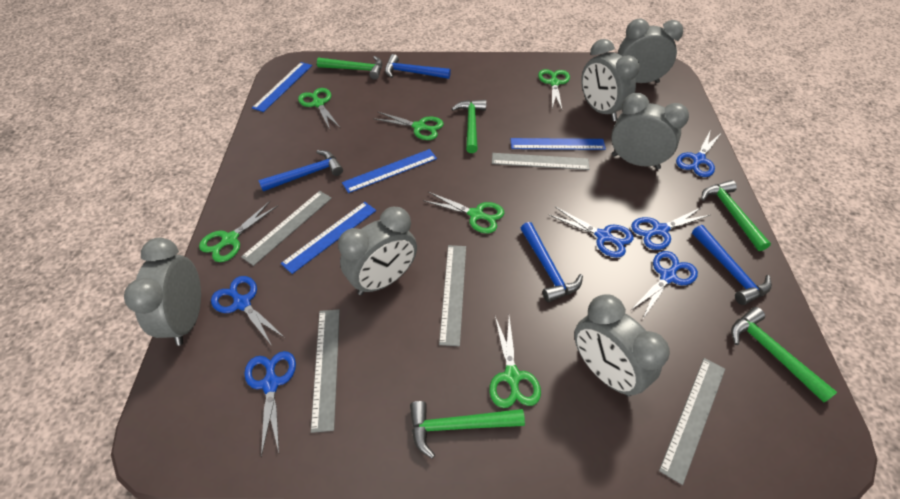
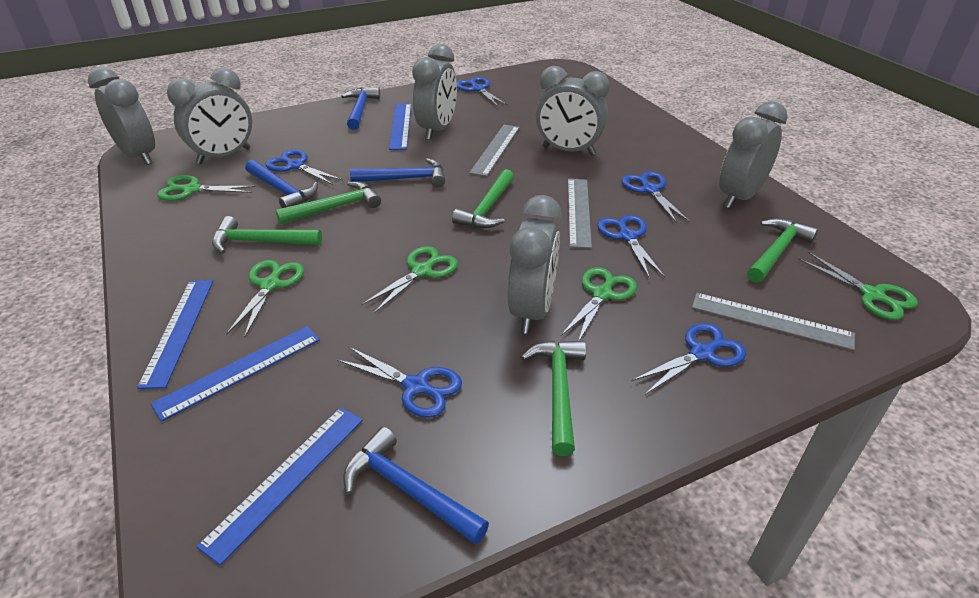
green scissors: 6 -> 5
grey ruler: 5 -> 3

